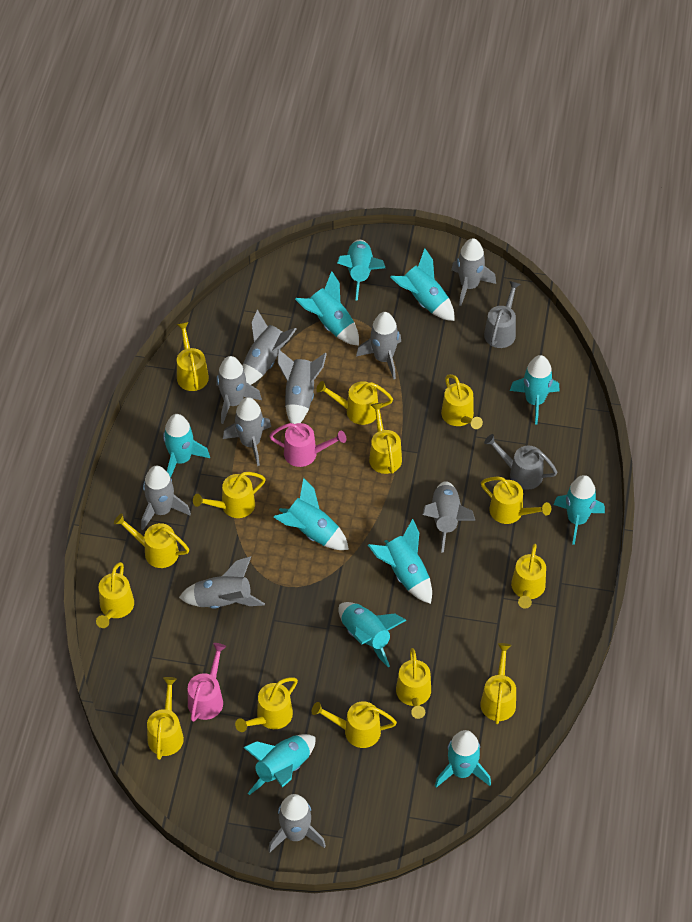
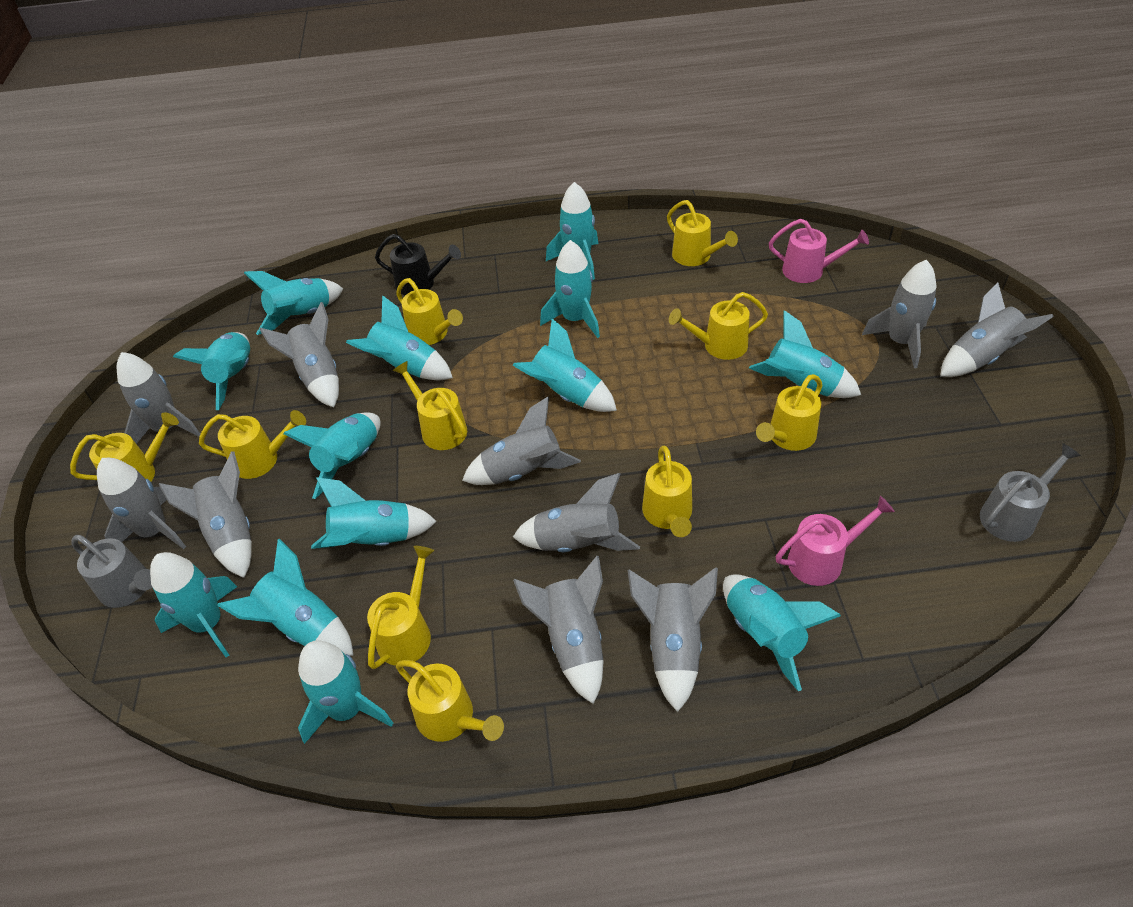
black watering can: 0 -> 1
turquoise rocket: 11 -> 13
yellow watering can: 14 -> 10

